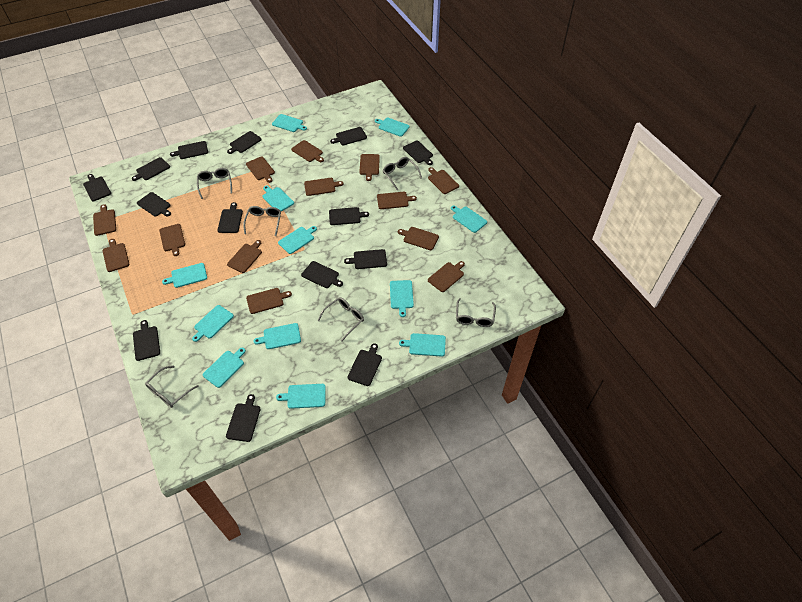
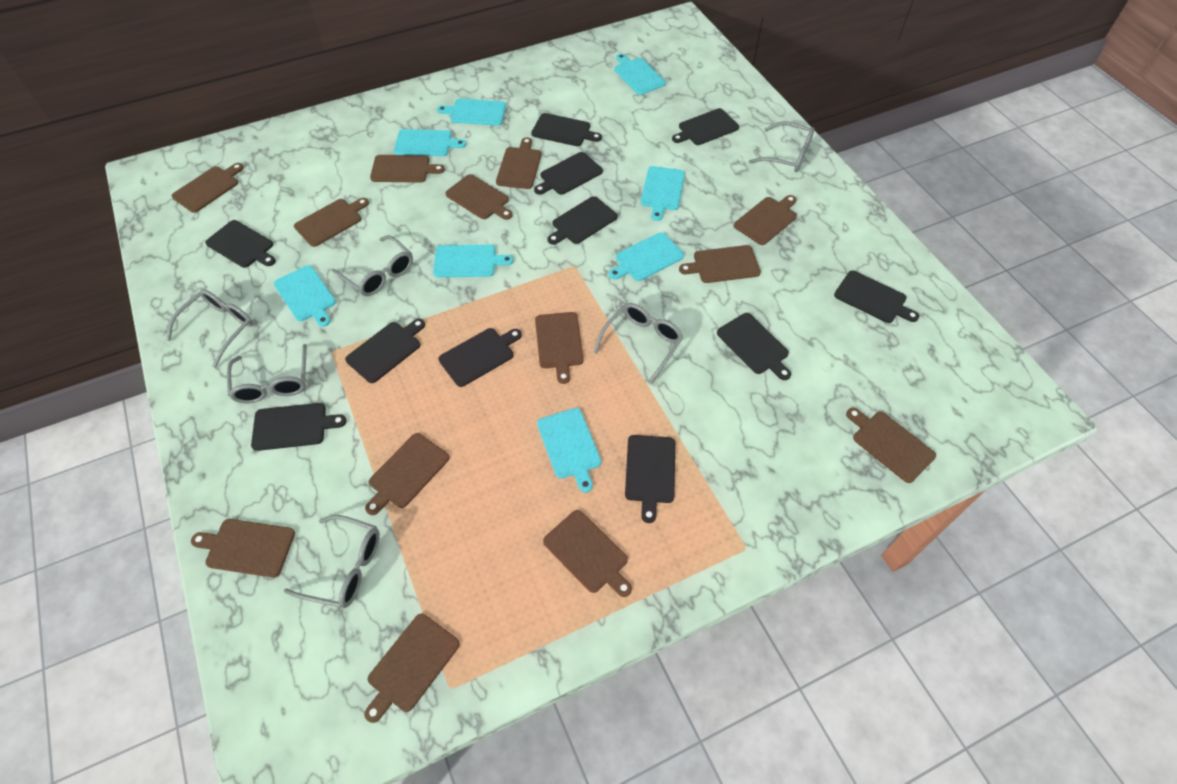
black cutting board: 14 -> 11
turquoise cutting board: 12 -> 8

